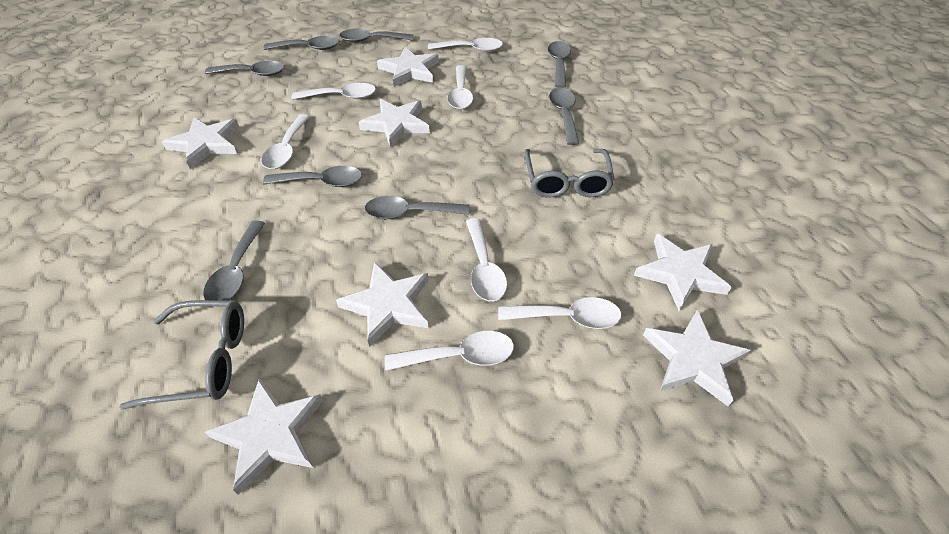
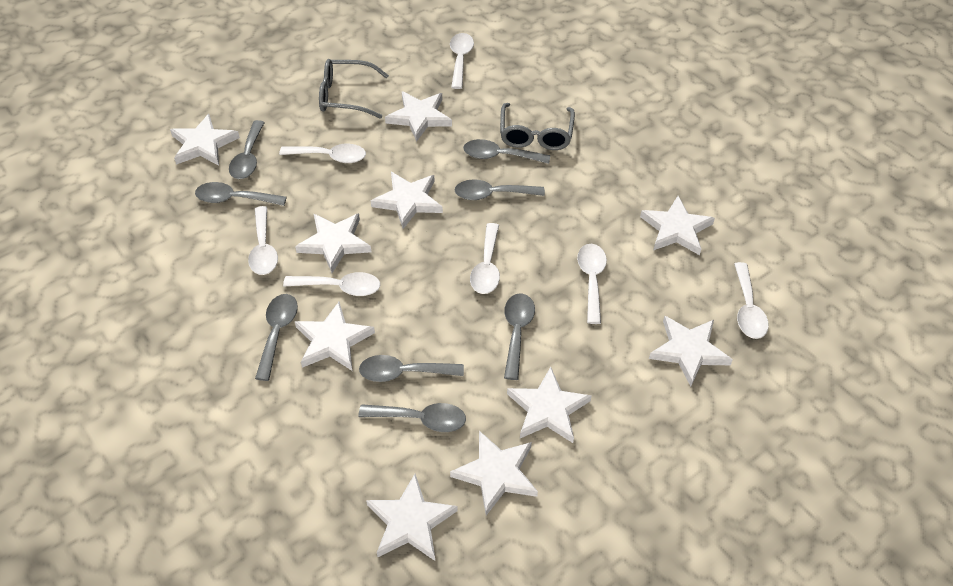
white star: 7 -> 10

